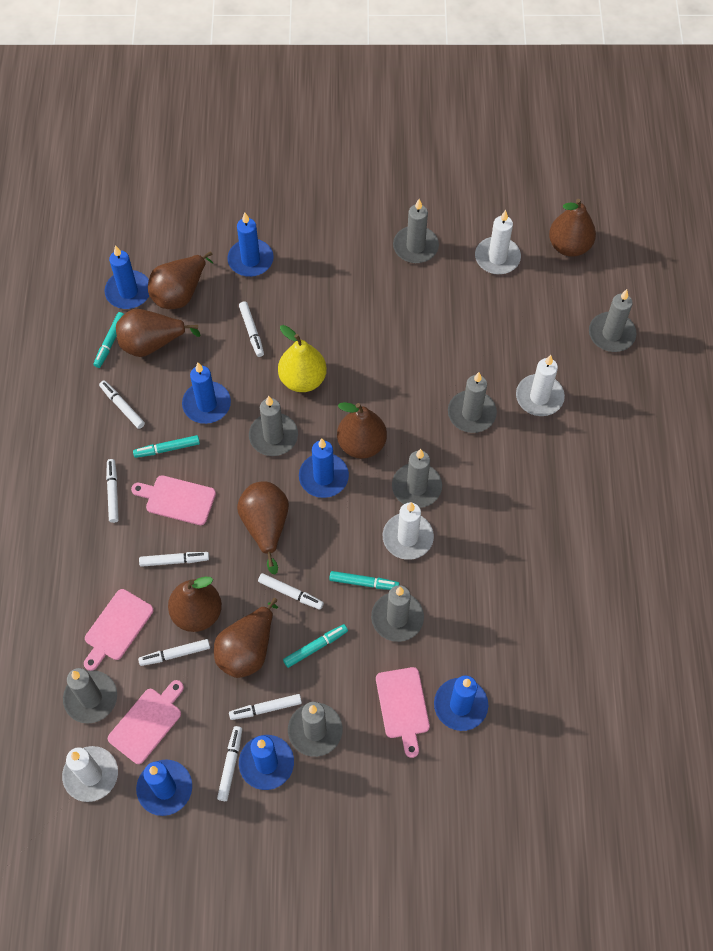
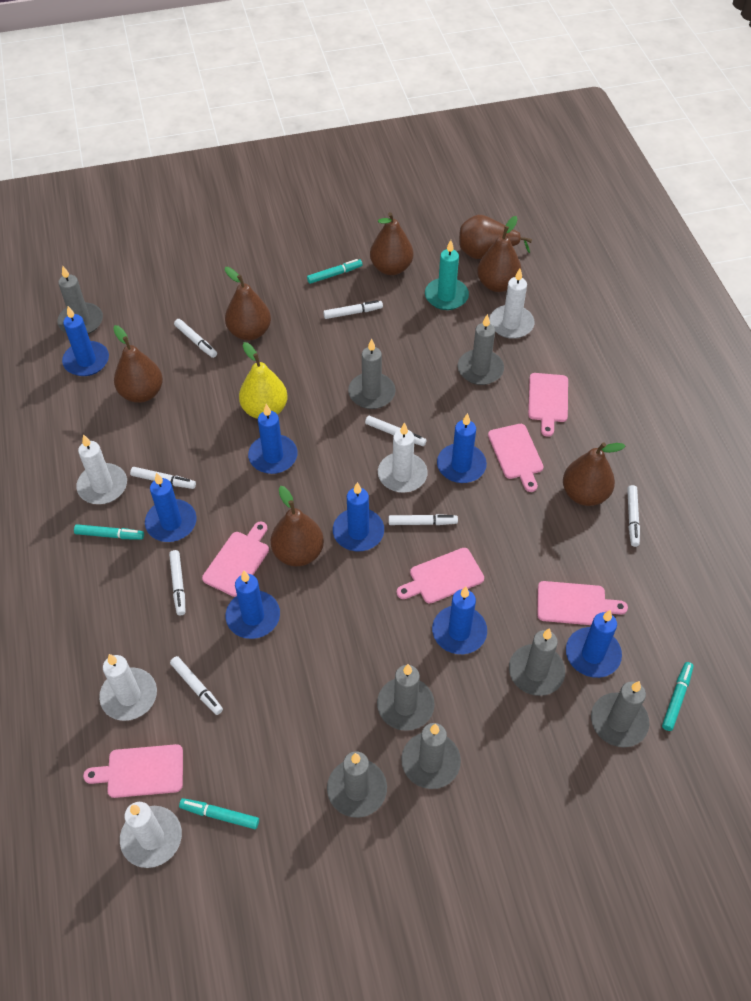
blue candle: 7 -> 8
pink cutting board: 4 -> 6
turquoise candle: 0 -> 1
white candle: 4 -> 5

